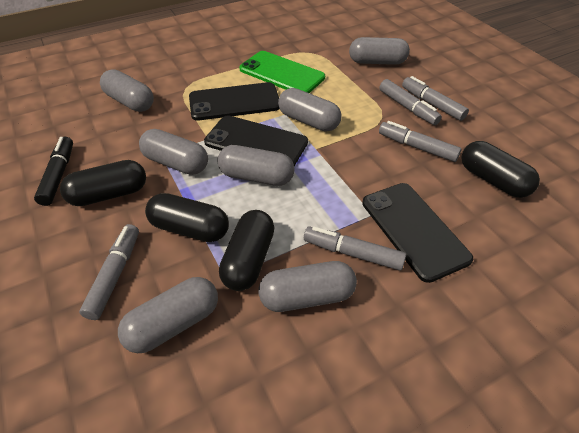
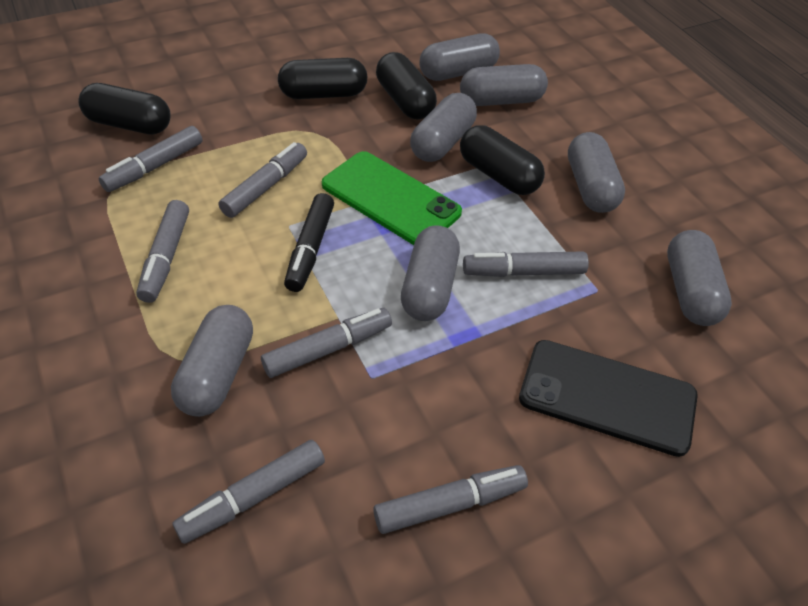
black phone: 3 -> 1
grey marker: 5 -> 7

